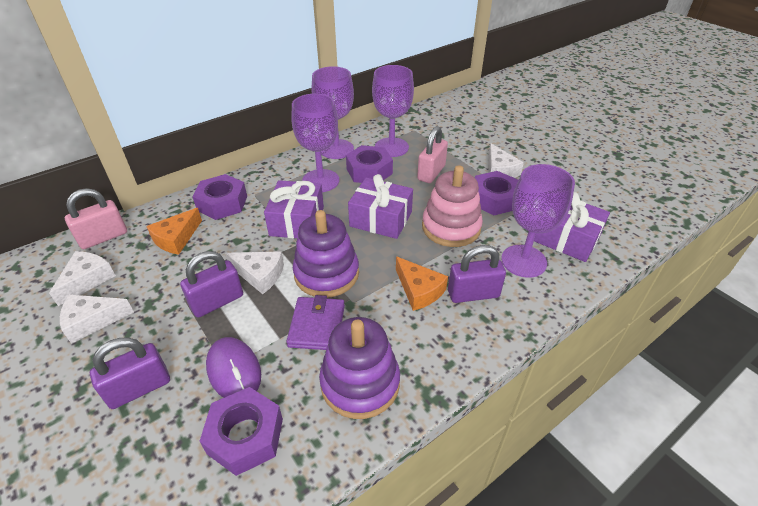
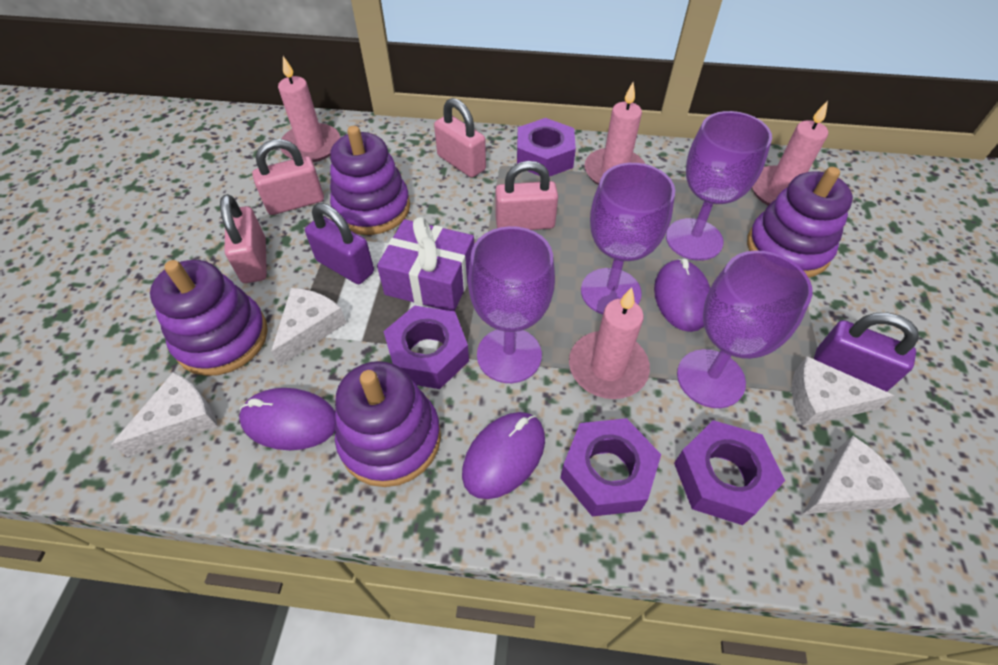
orange cheese: 2 -> 0
pink candle: 0 -> 4
pink padlock: 2 -> 4
pink stacking toy: 1 -> 0
purple gift: 3 -> 1
purple mouse: 1 -> 3
purple padlock: 3 -> 2
purple stacking toy: 2 -> 4
purple wallet: 1 -> 0

